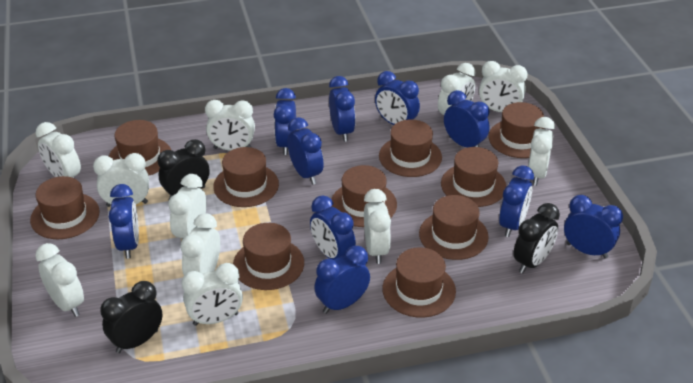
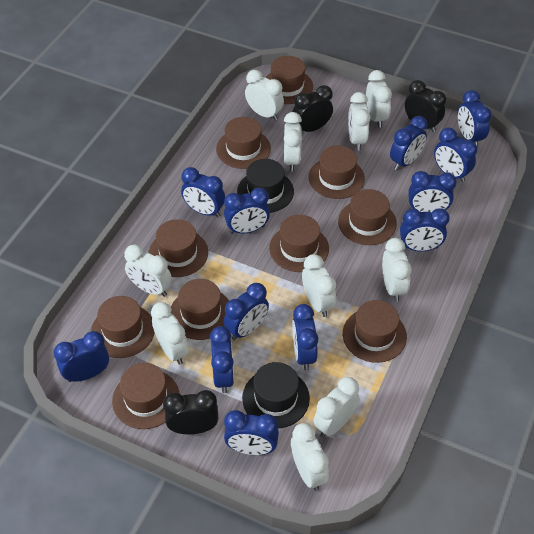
black hat: 0 -> 2
blue clock: 10 -> 12
white clock: 11 -> 10

